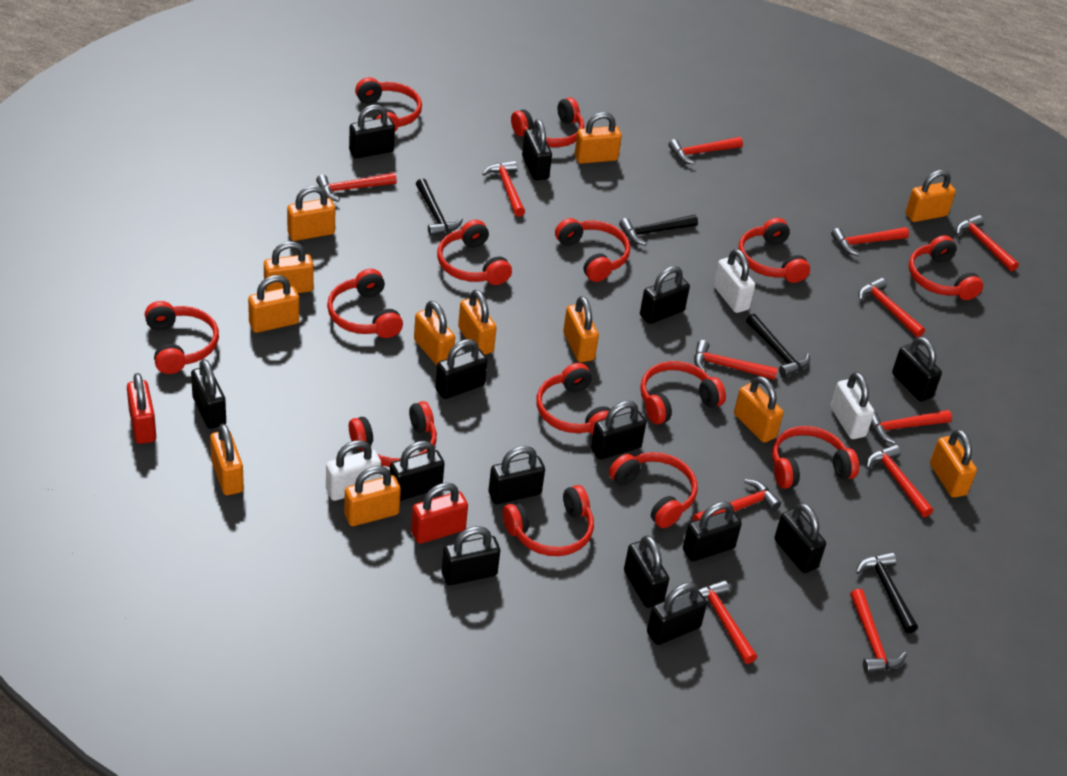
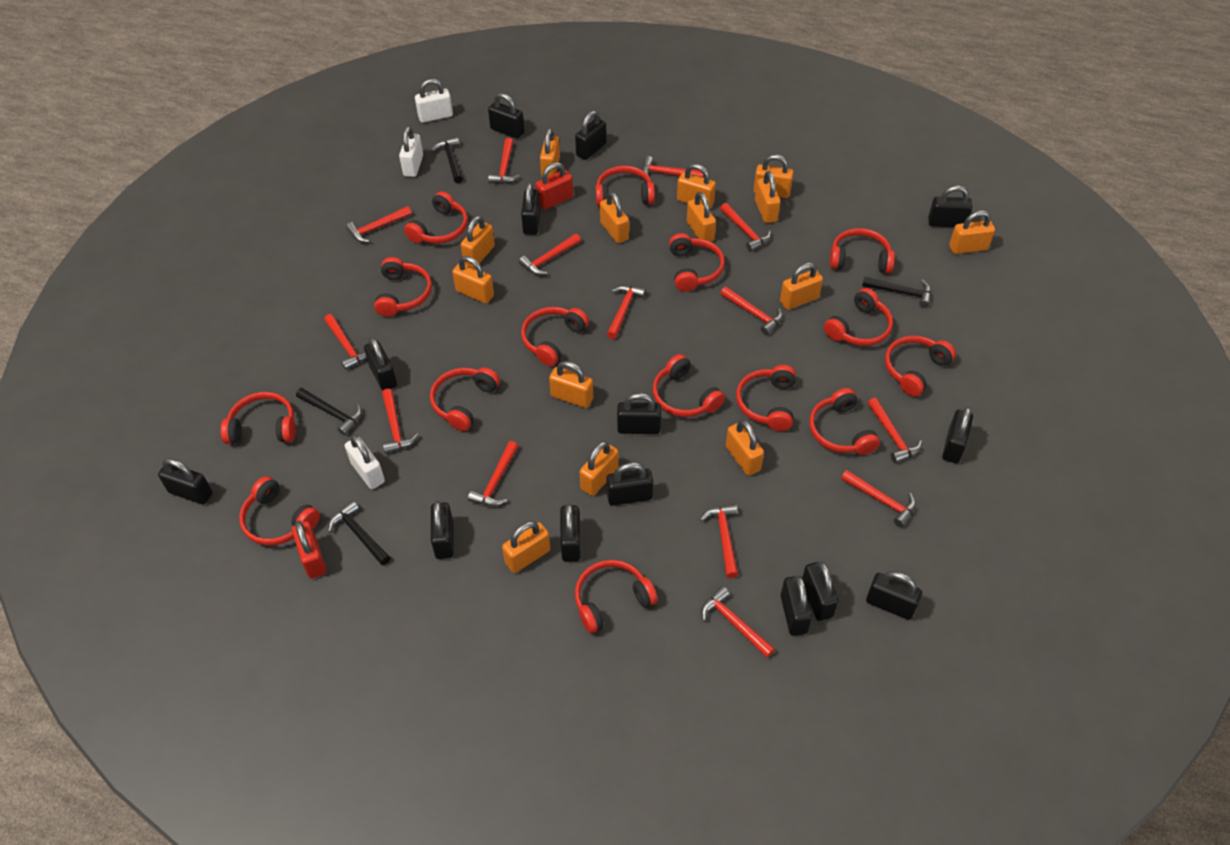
orange padlock: 12 -> 14
red hammer: 12 -> 14
red headphones: 14 -> 15

